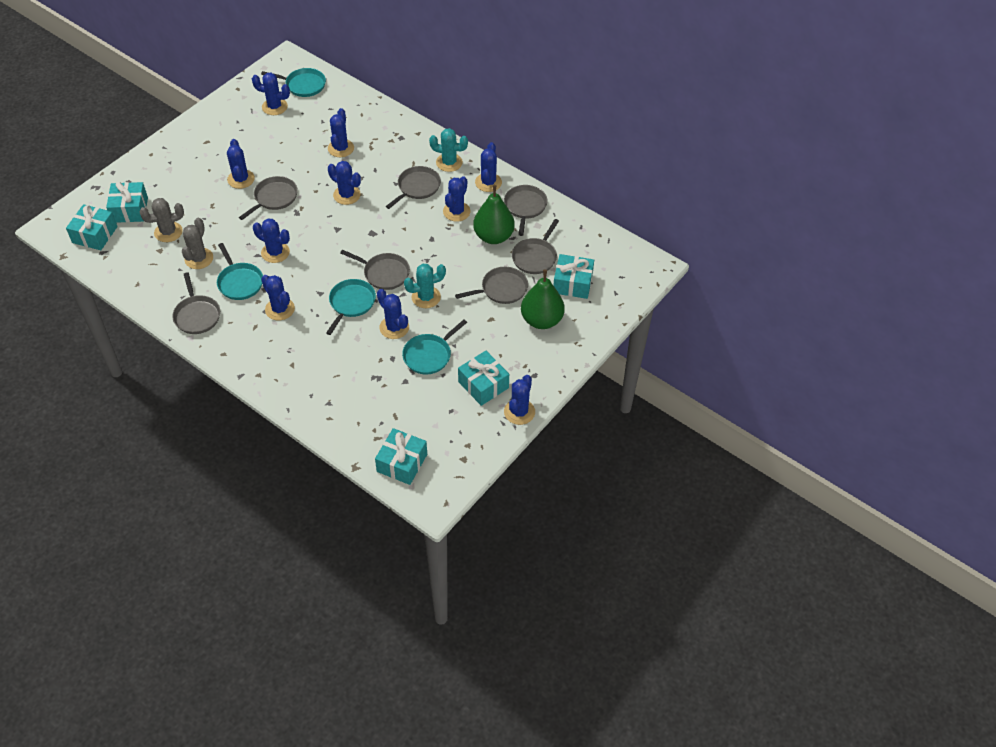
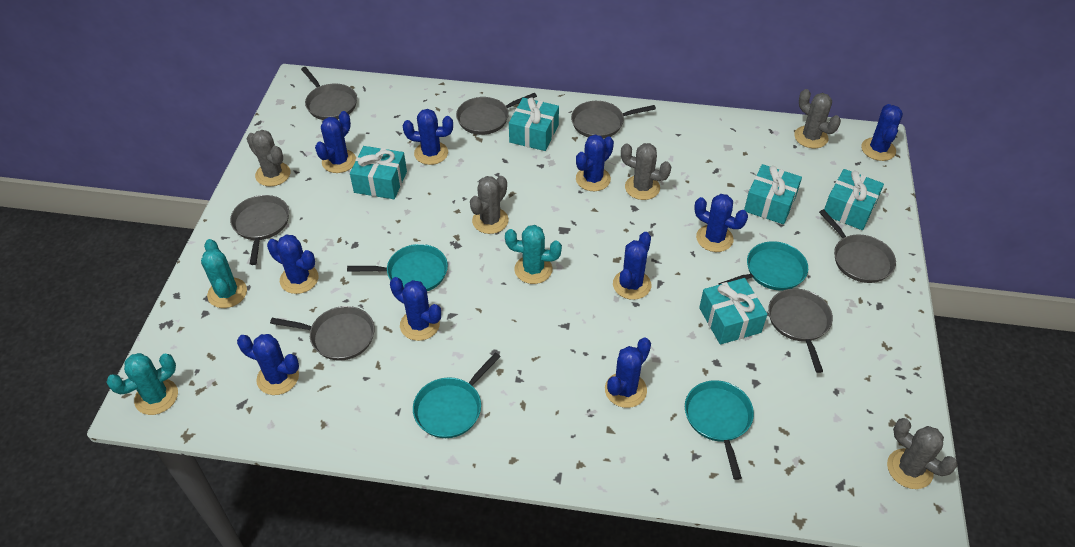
green pear: 2 -> 0
grey cactus: 2 -> 5
turquoise cactus: 2 -> 3

